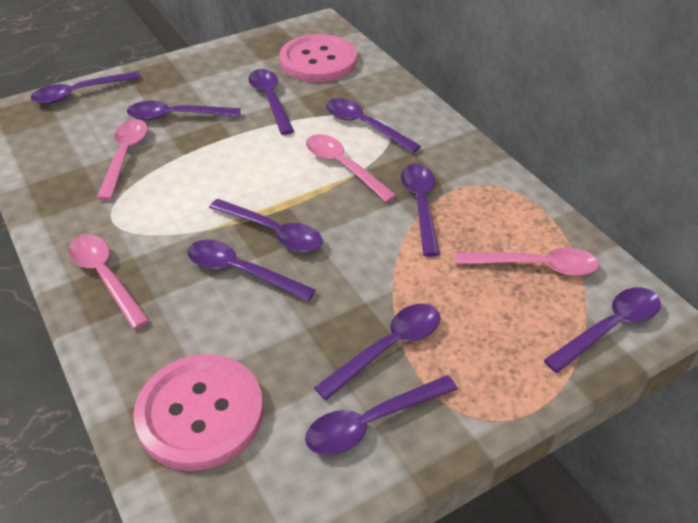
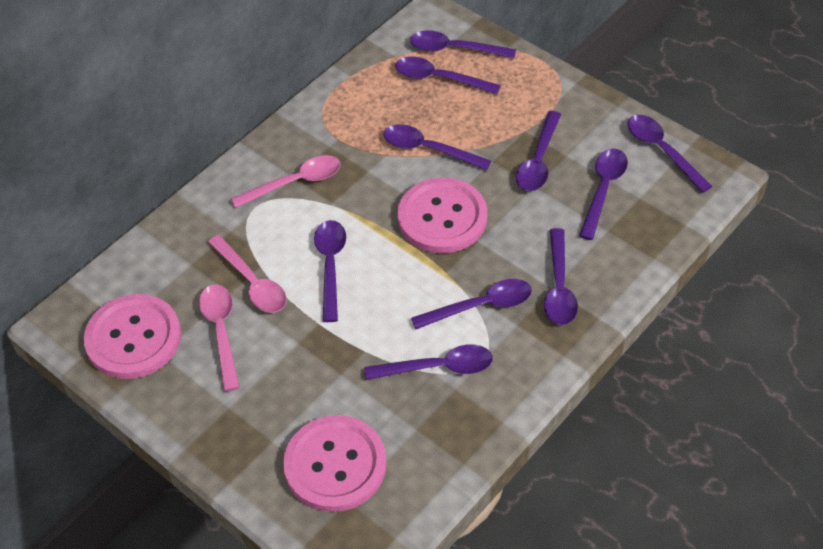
pink button: 2 -> 3
pink spoon: 4 -> 3

